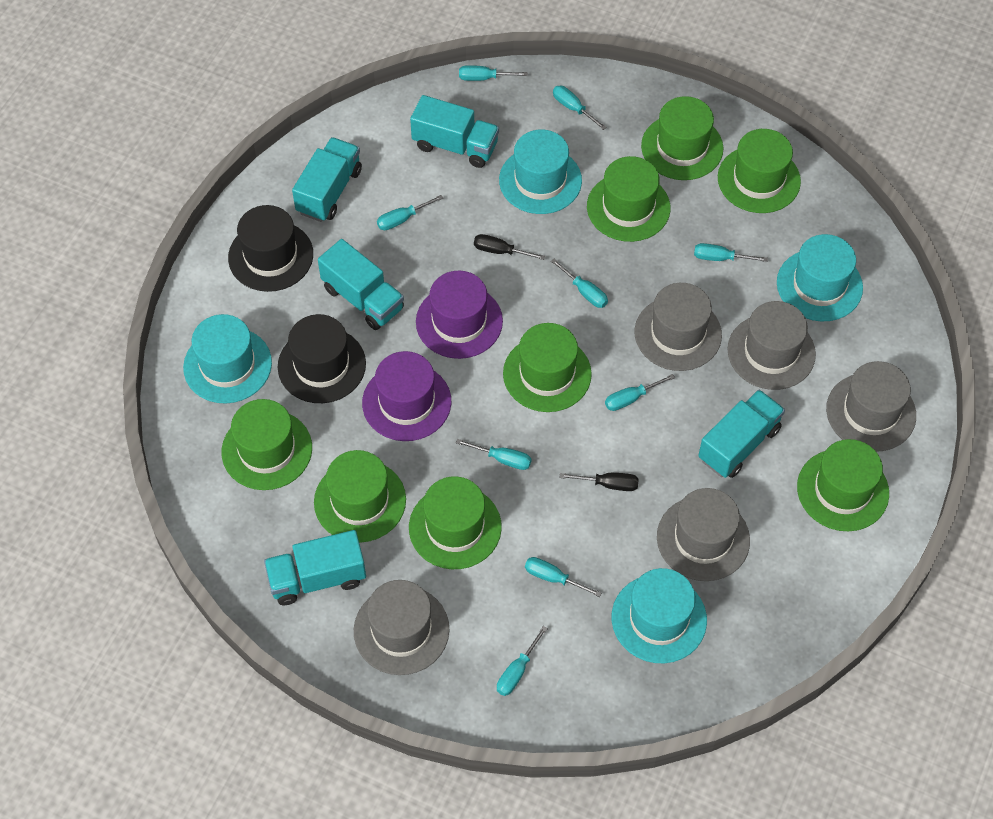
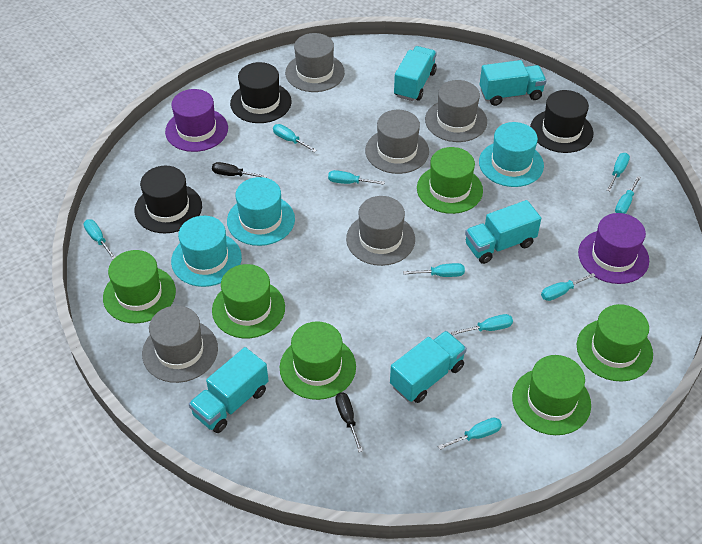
black hat: 2 -> 3
green hat: 8 -> 6
turquoise hat: 4 -> 3

